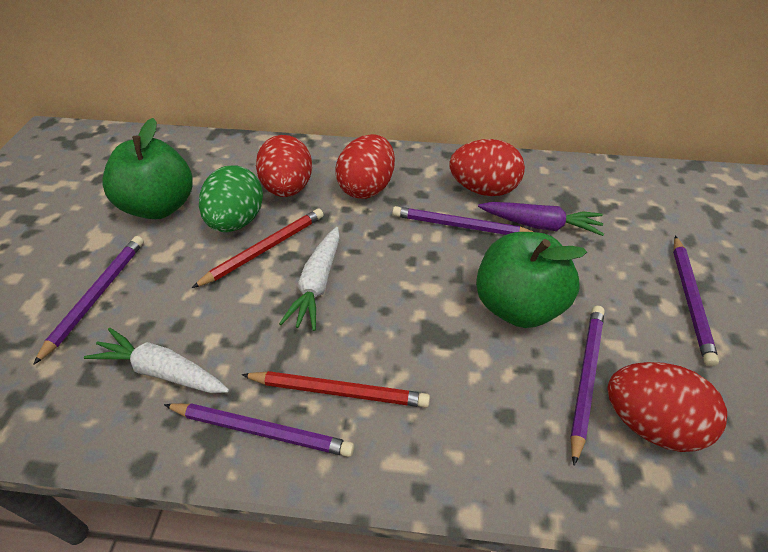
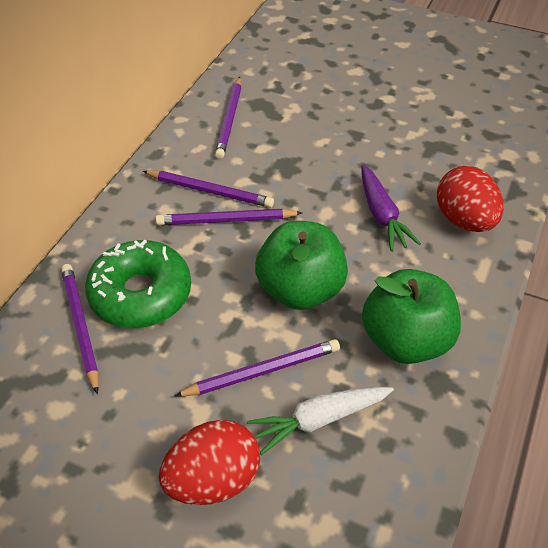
green donut: 0 -> 1
green egg: 1 -> 0
red egg: 4 -> 2
red pencil: 2 -> 0
white carrot: 2 -> 1

